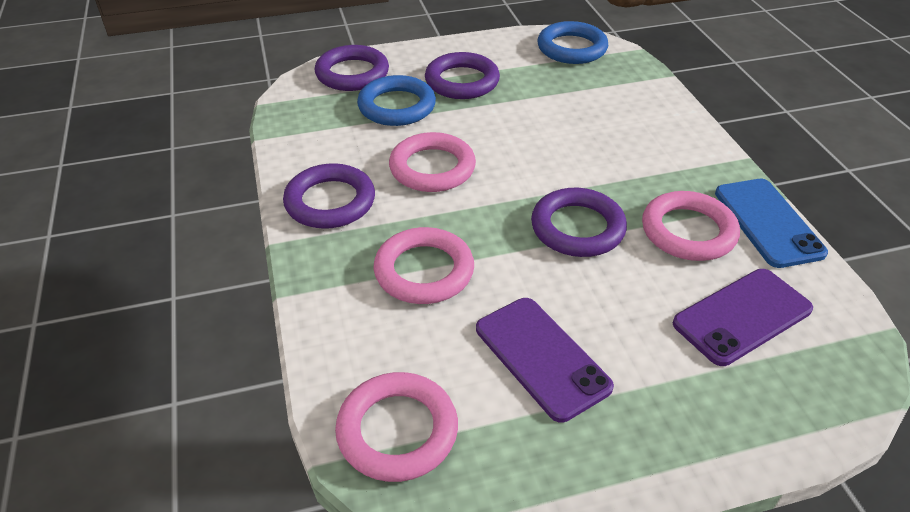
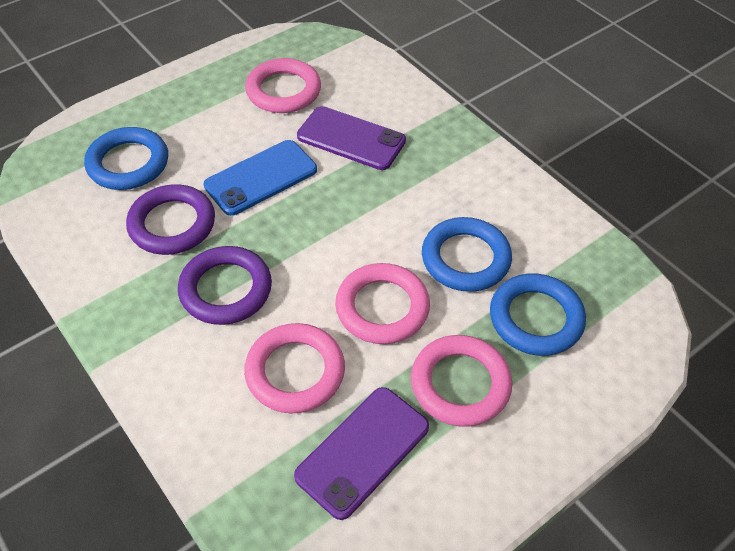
blue ring: 2 -> 3
purple ring: 4 -> 2

